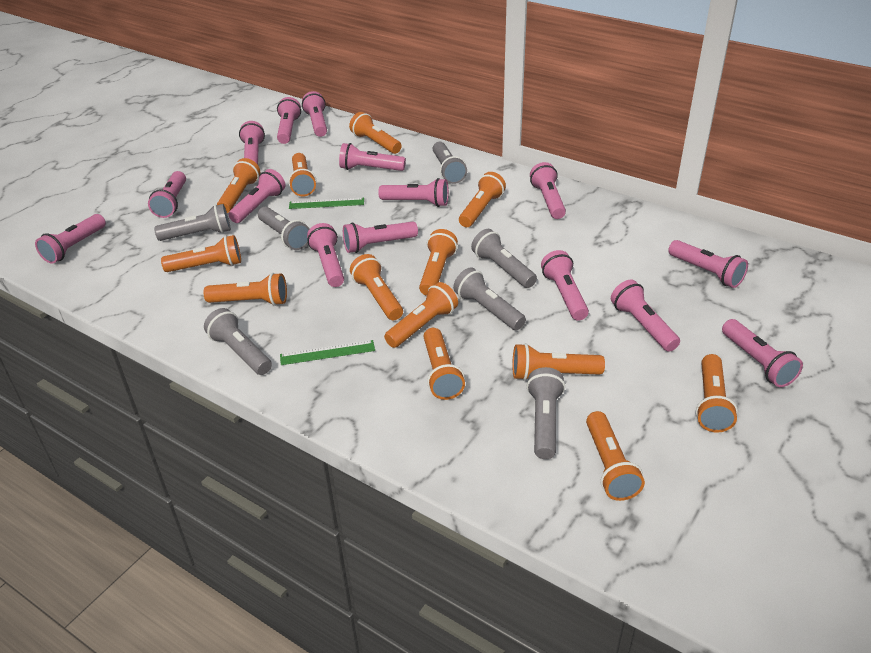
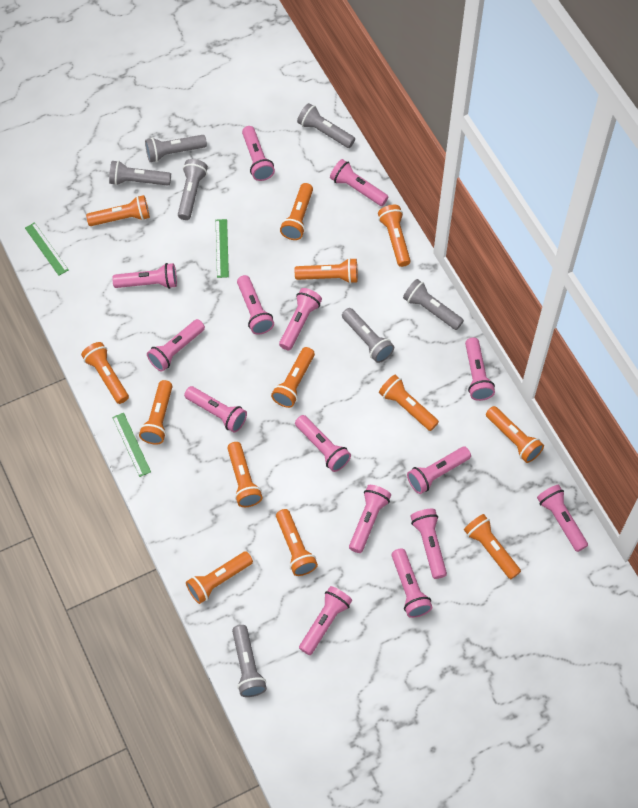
green ruler: 2 -> 3

